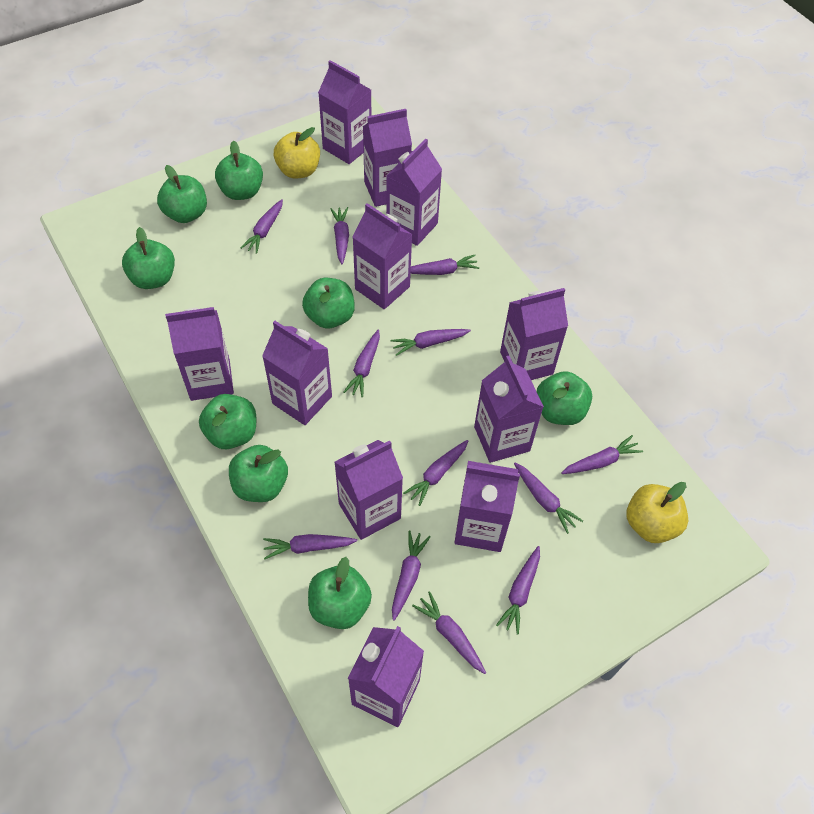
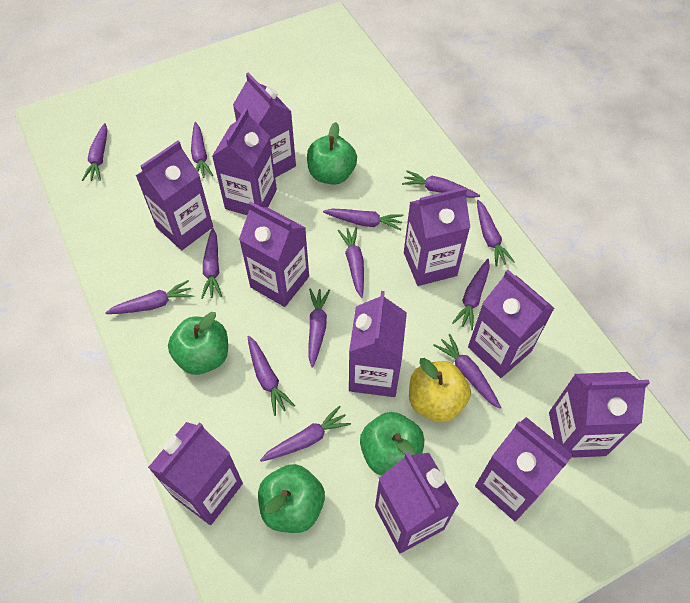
green apple: 8 -> 4
purple carrot: 12 -> 13
yellow apple: 2 -> 1

